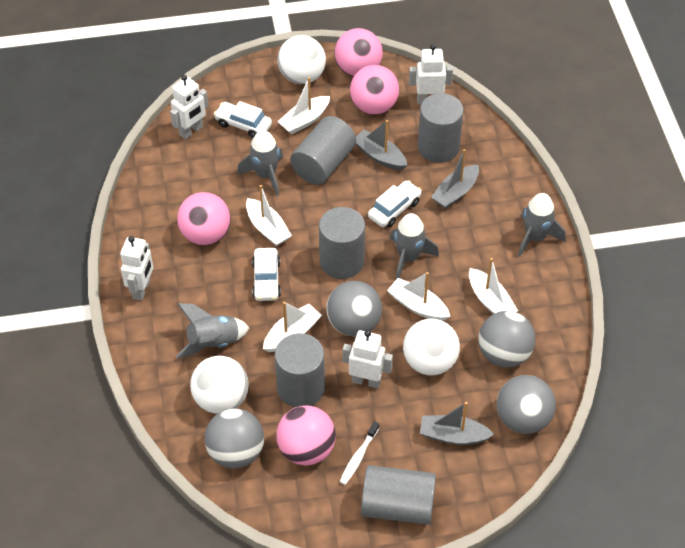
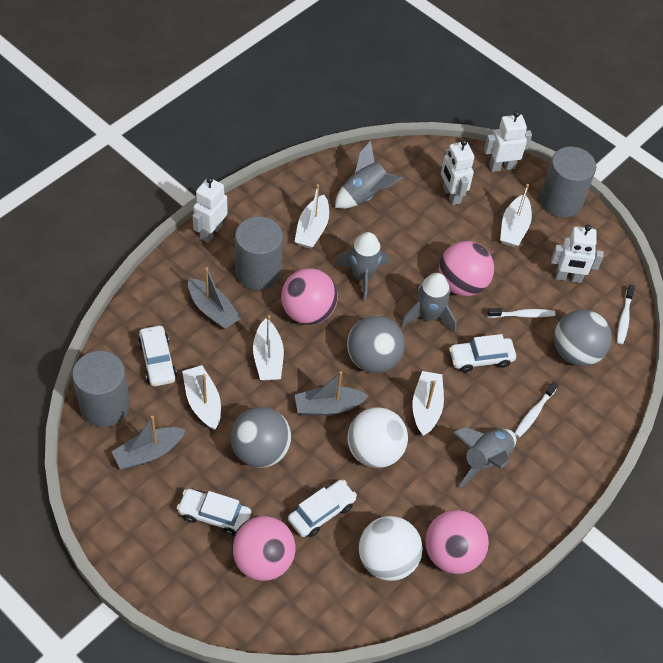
grey ball: 4 -> 3
grey cylinder: 5 -> 3
white ball: 3 -> 2
white car: 3 -> 4
white toothbrush: 1 -> 3

